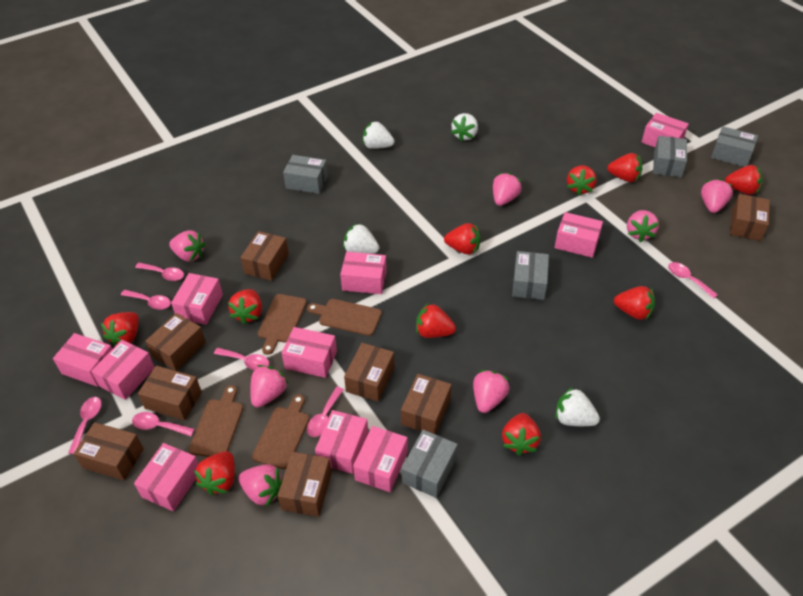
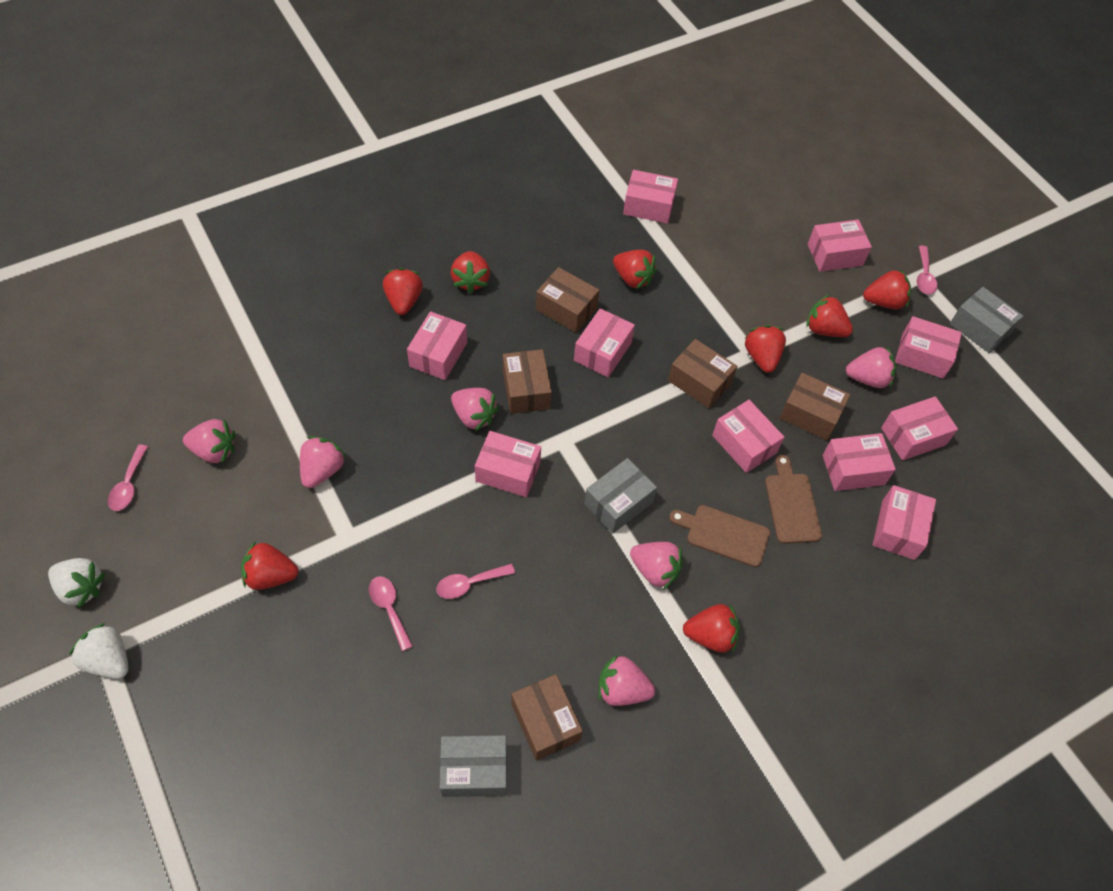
brown box: 8 -> 5
brown cutting board: 4 -> 2
grey box: 5 -> 3
pink spoon: 7 -> 4
pink strawberry: 7 -> 6
red strawberry: 10 -> 8
white strawberry: 4 -> 2

